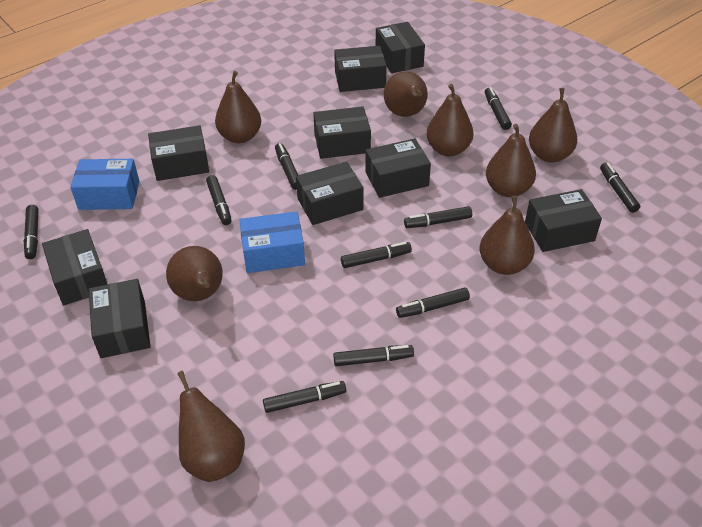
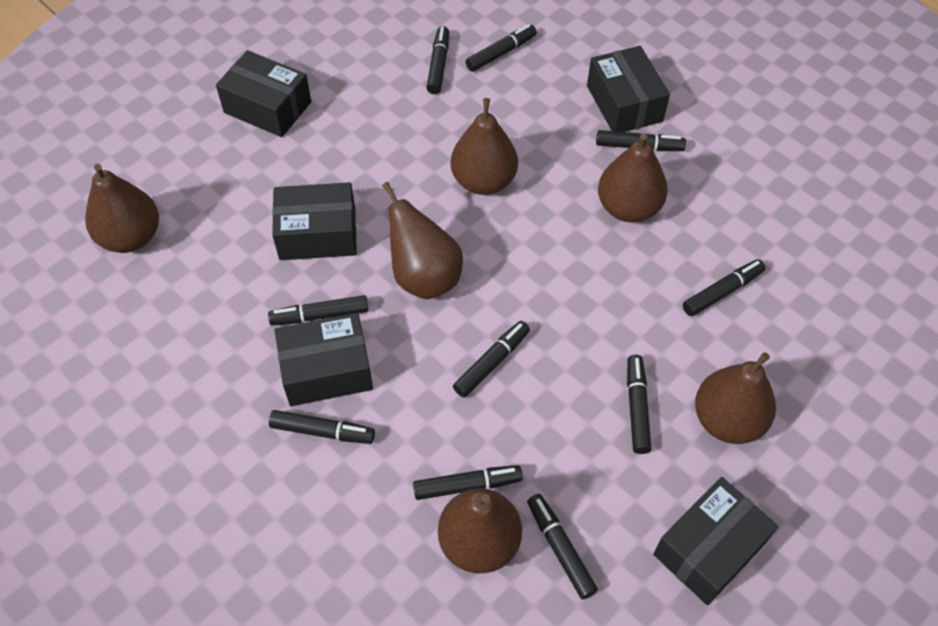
black box: 9 -> 5
blue box: 2 -> 0
brown pear: 8 -> 6

